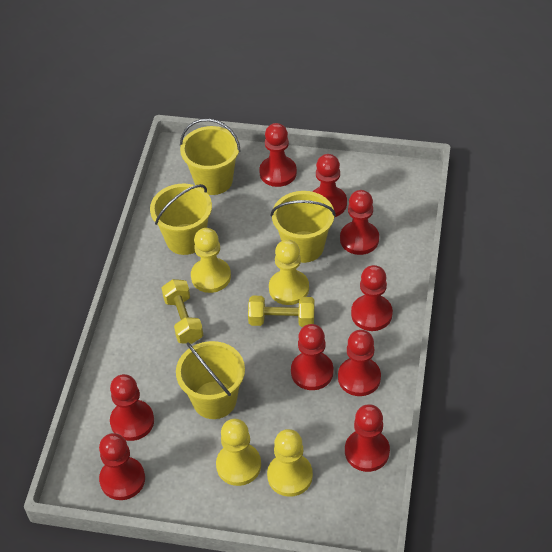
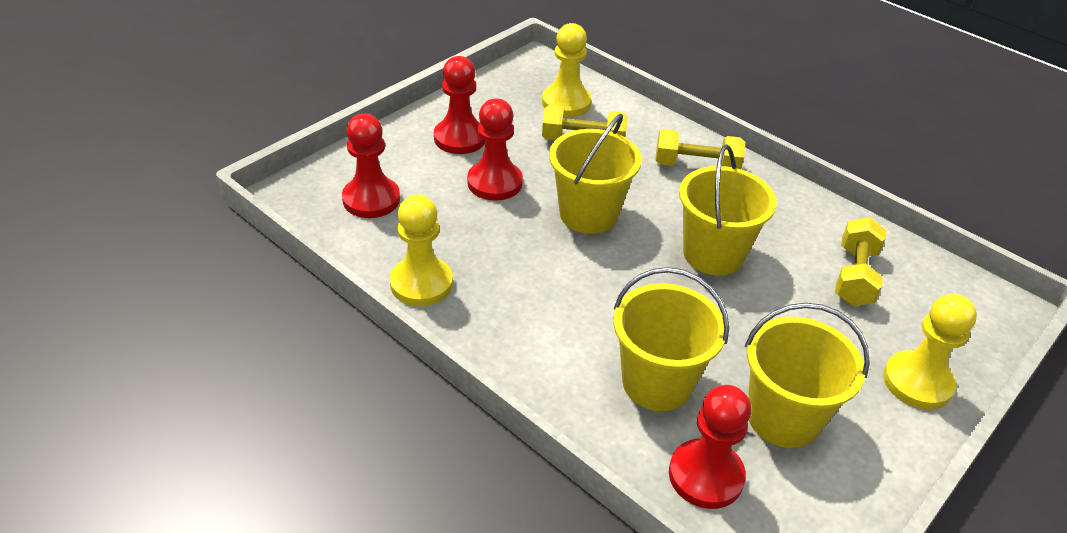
red pawn: 9 -> 4
yellow dumbbell: 2 -> 3
yellow pawn: 4 -> 3

